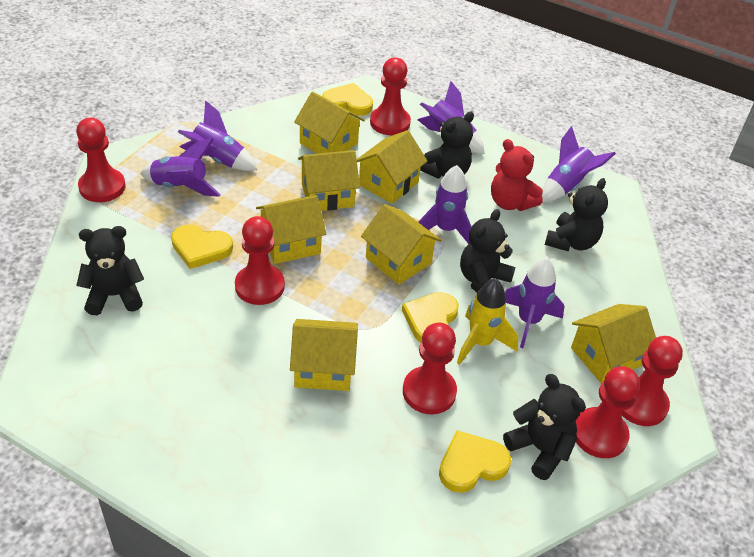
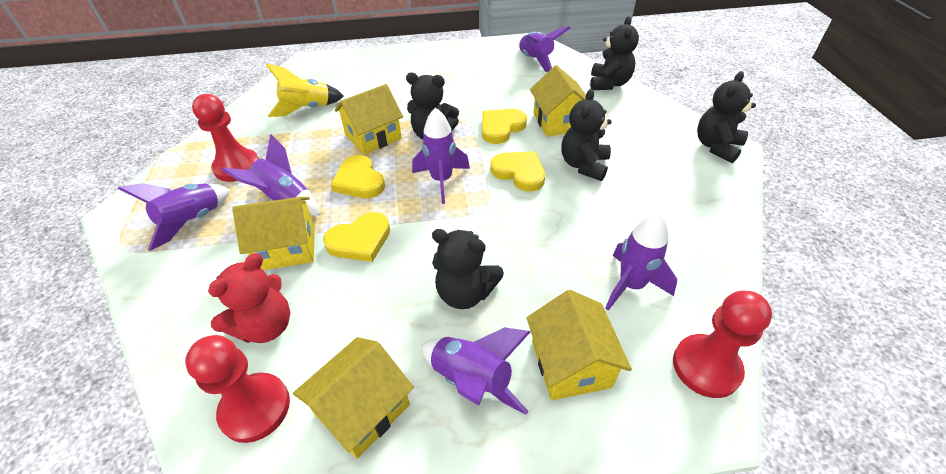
red pawn: 6 -> 3
yellow house: 7 -> 5

